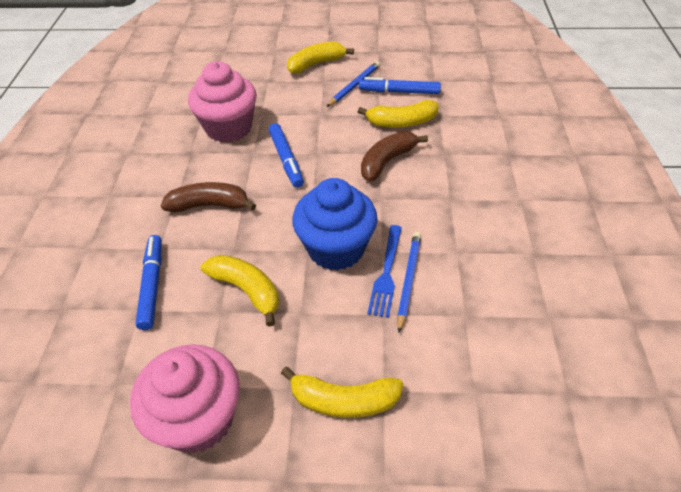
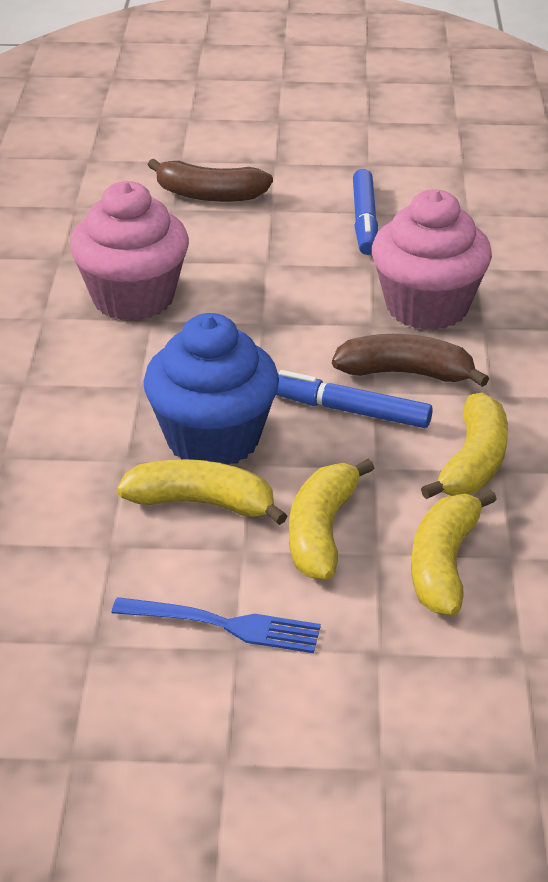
blue marker: 3 -> 2
blue pencil: 2 -> 0

